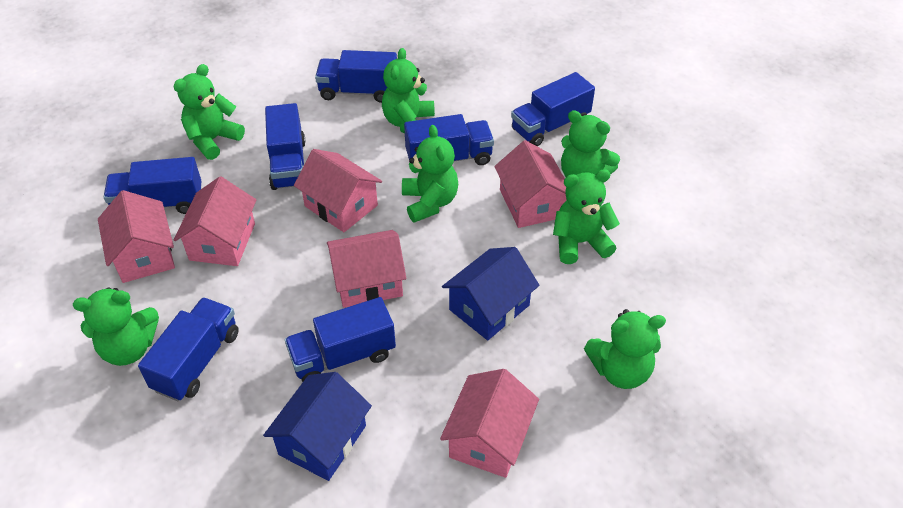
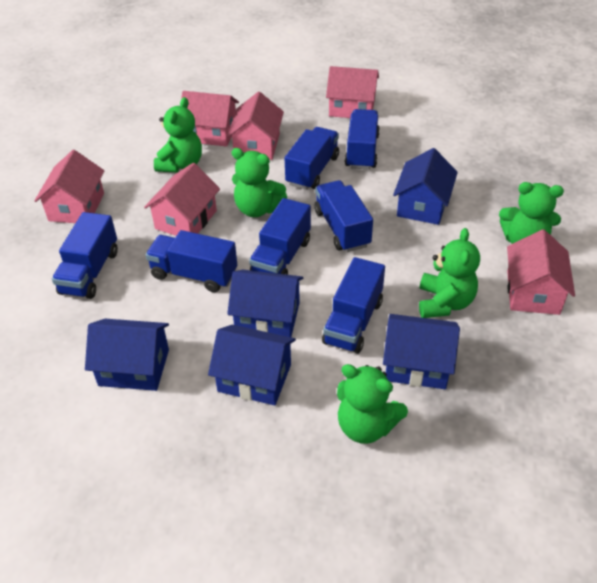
blue house: 2 -> 5
green teddy bear: 7 -> 5

